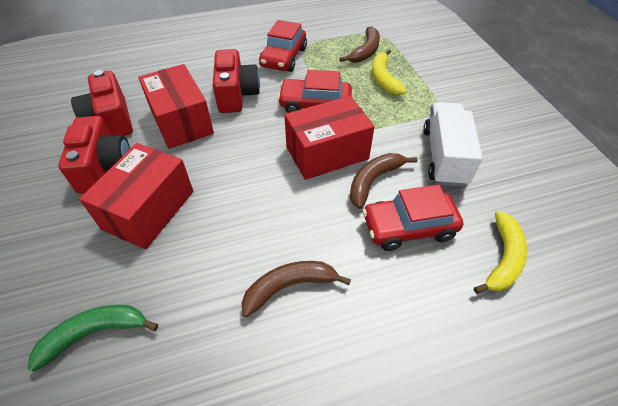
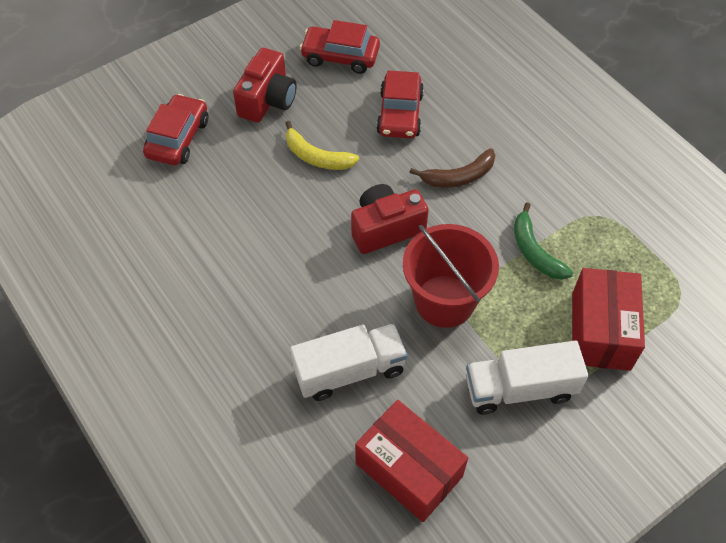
brown banana: 3 -> 1
red box: 3 -> 2
red bucket: 0 -> 1
red camera: 3 -> 2
white truck: 1 -> 2
yellow banana: 2 -> 1

